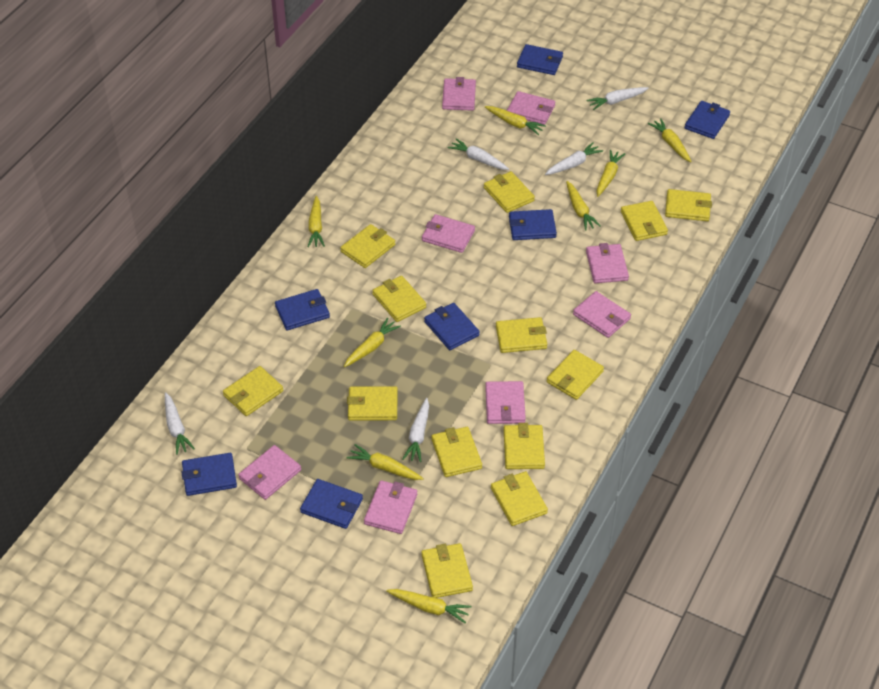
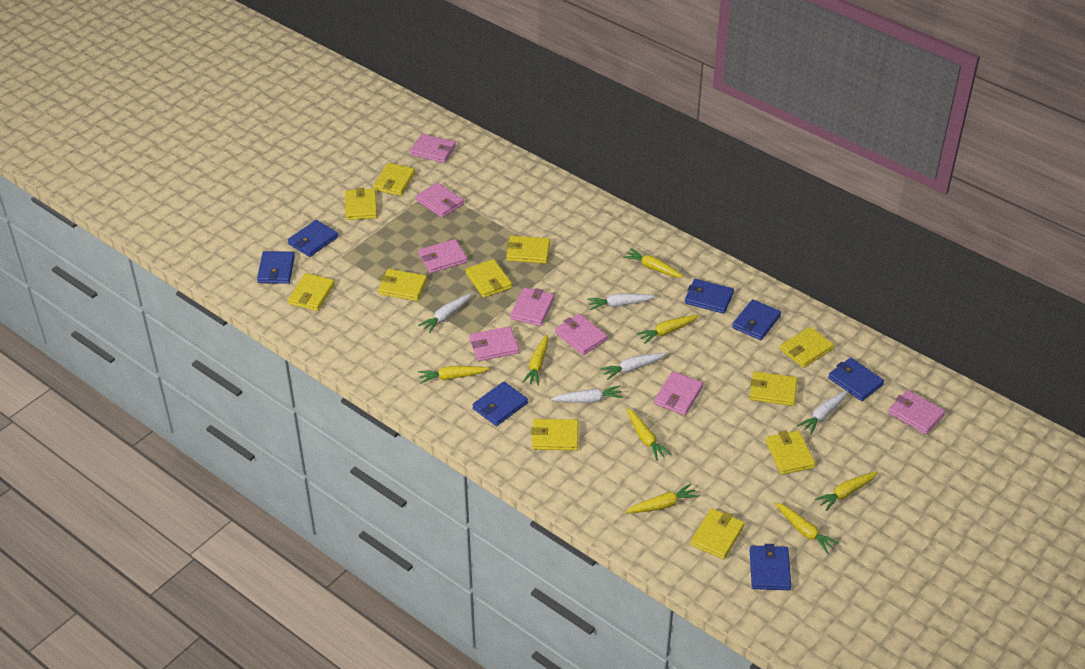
yellow wallet: 13 -> 11

